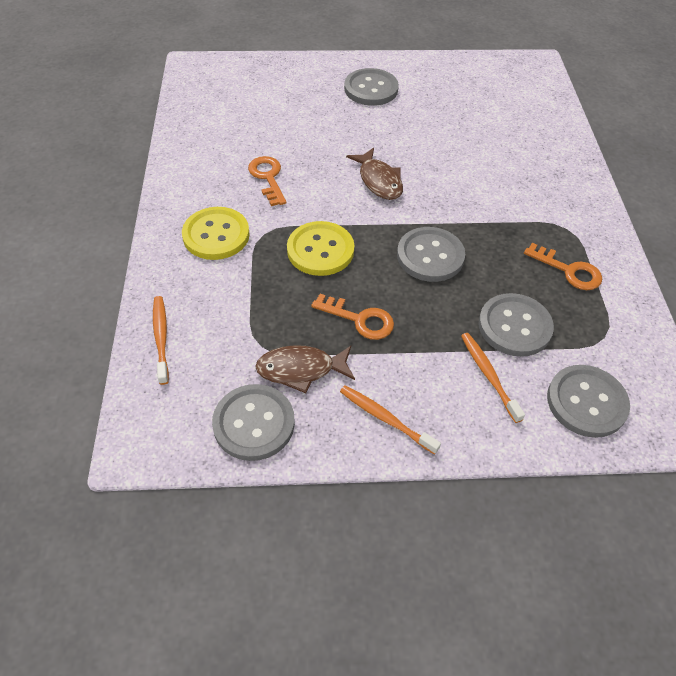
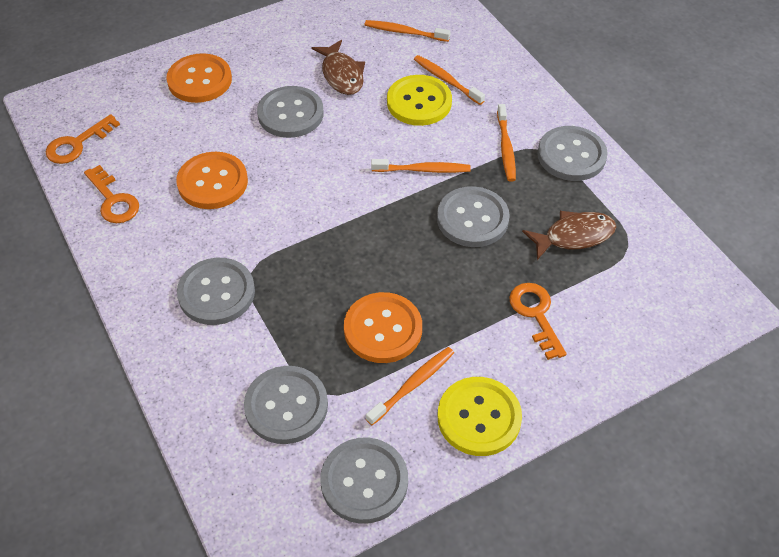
grey button: 5 -> 6
orange button: 0 -> 3
orange toothbrush: 3 -> 5

